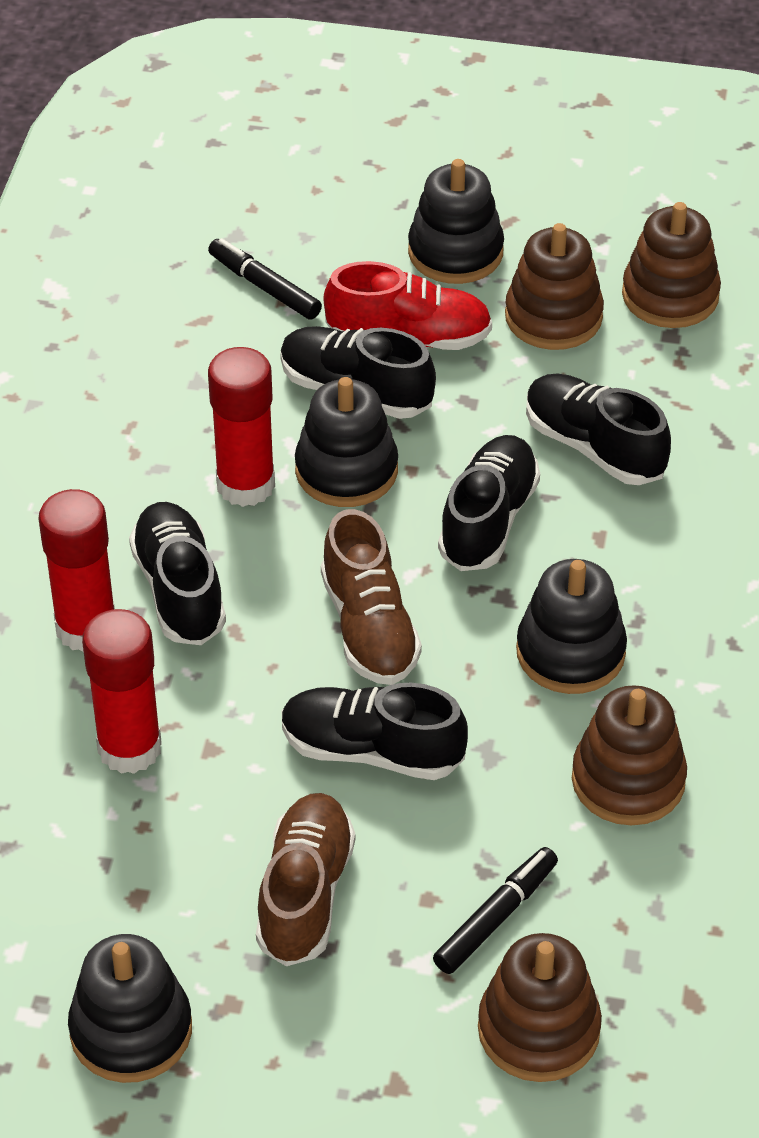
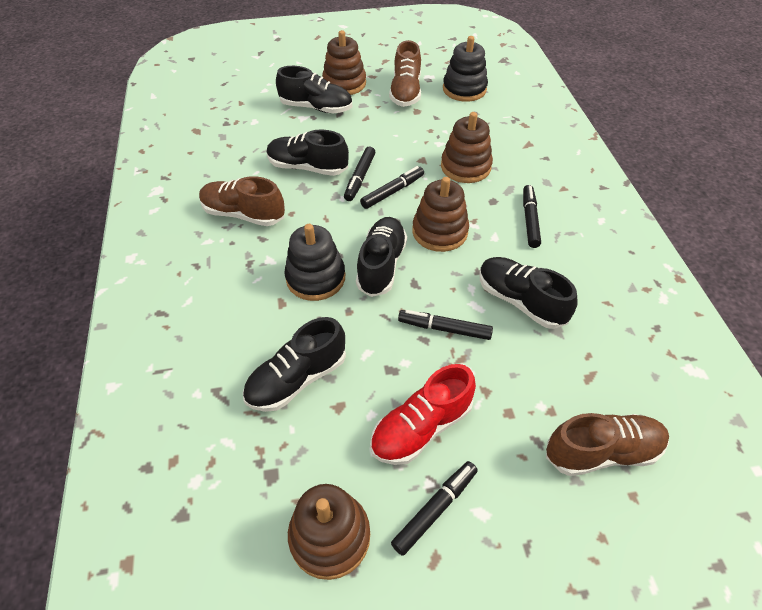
black marker: 2 -> 5
black stacking toy: 4 -> 2
brown shoe: 2 -> 3
red glue stick: 3 -> 0

